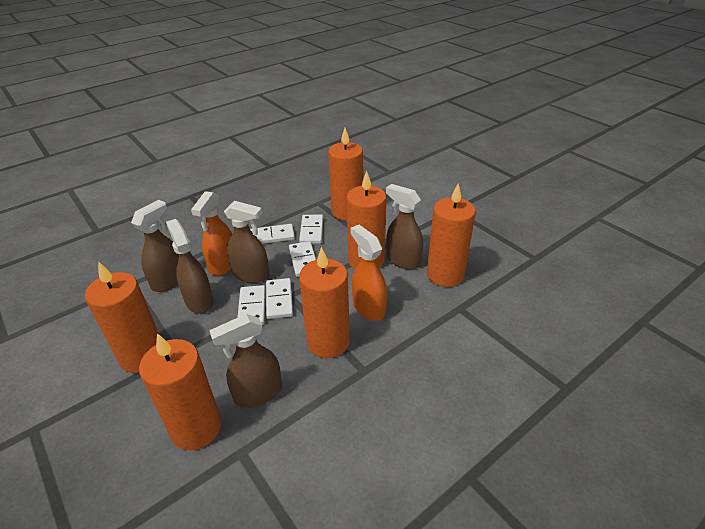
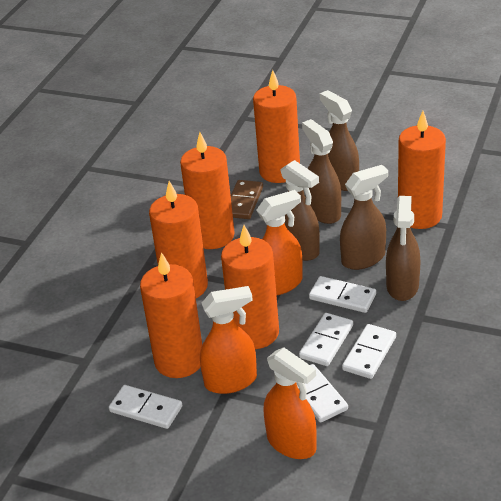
brown domino: 0 -> 1
orange spray bottle: 2 -> 3

